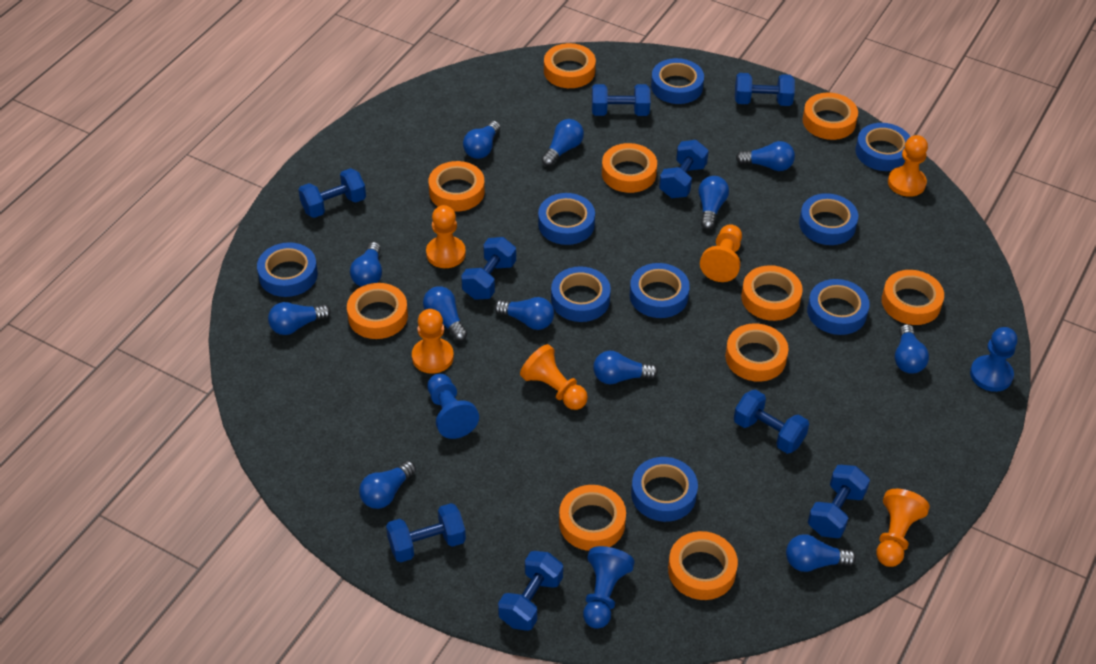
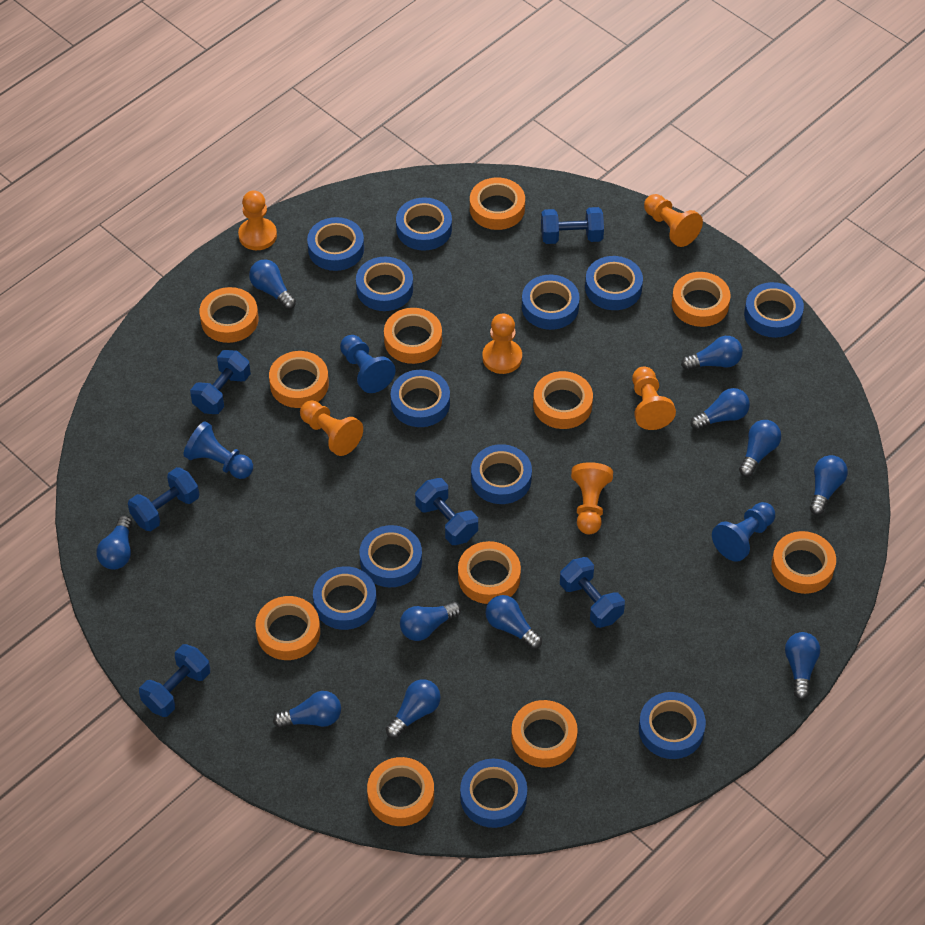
blue dumbbell: 9 -> 6
blue light bulb: 12 -> 11
blue tape: 9 -> 12
orange tape: 10 -> 11

